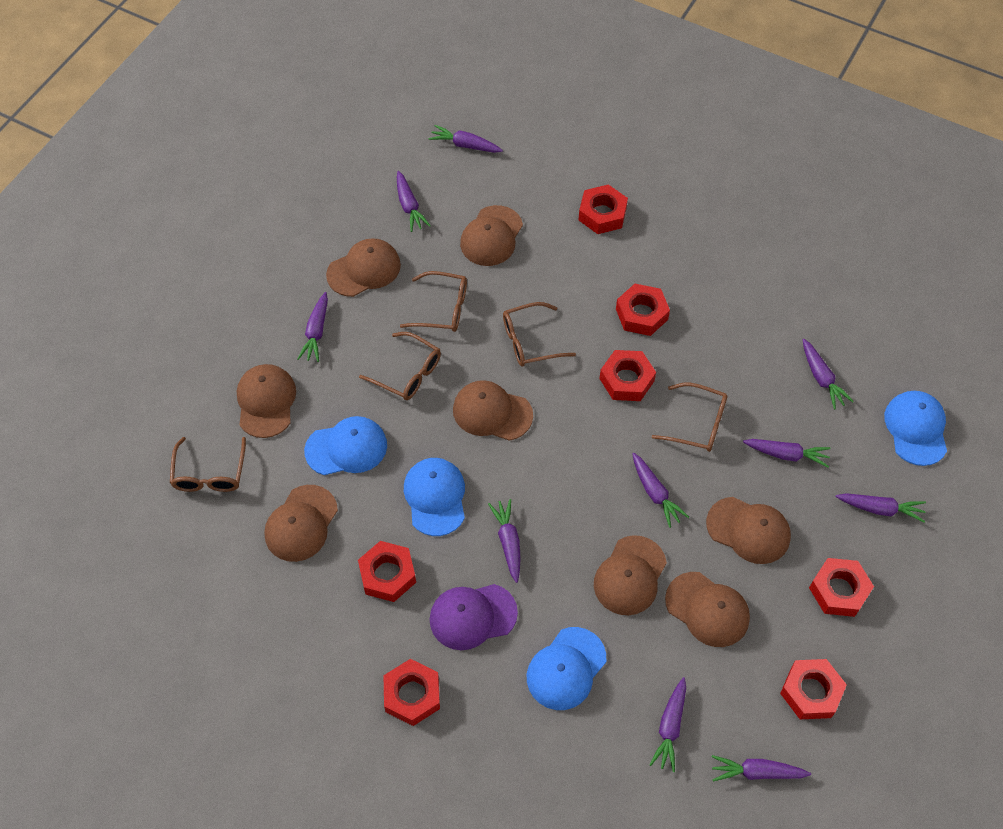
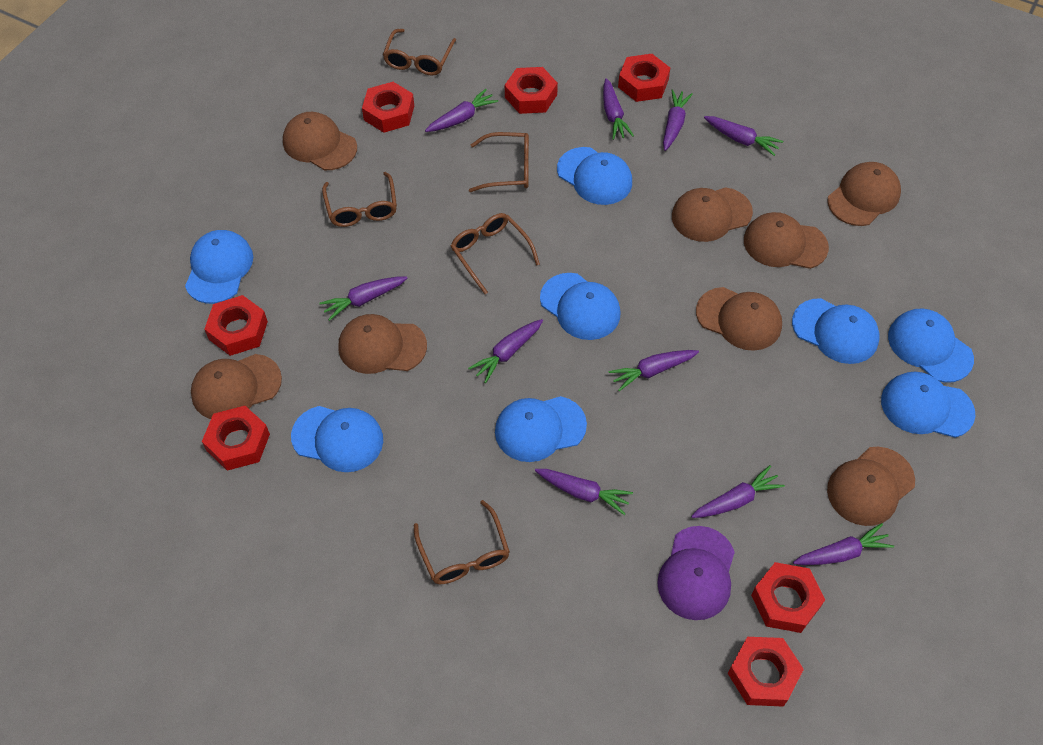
blue cap: 4 -> 8

